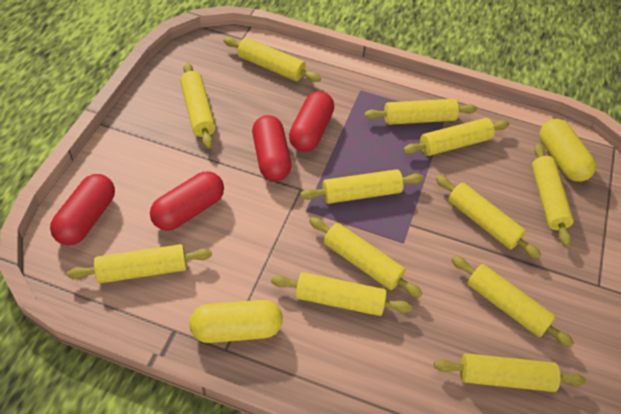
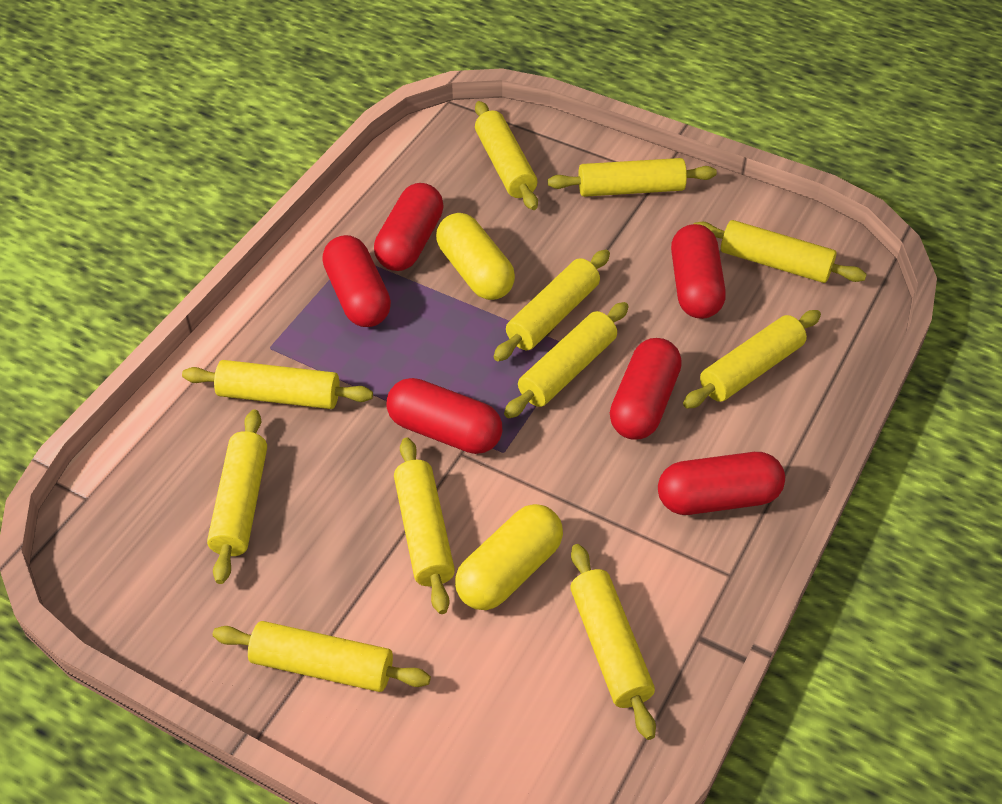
red capsule: 4 -> 6
yellow rolling pin: 12 -> 11

